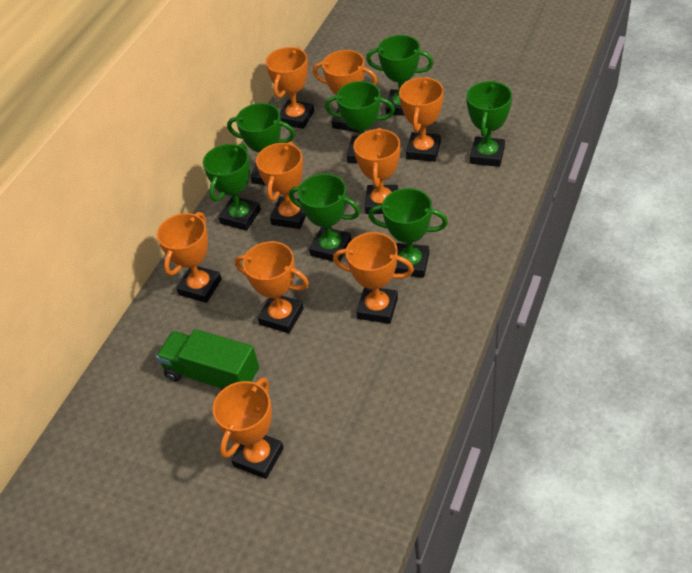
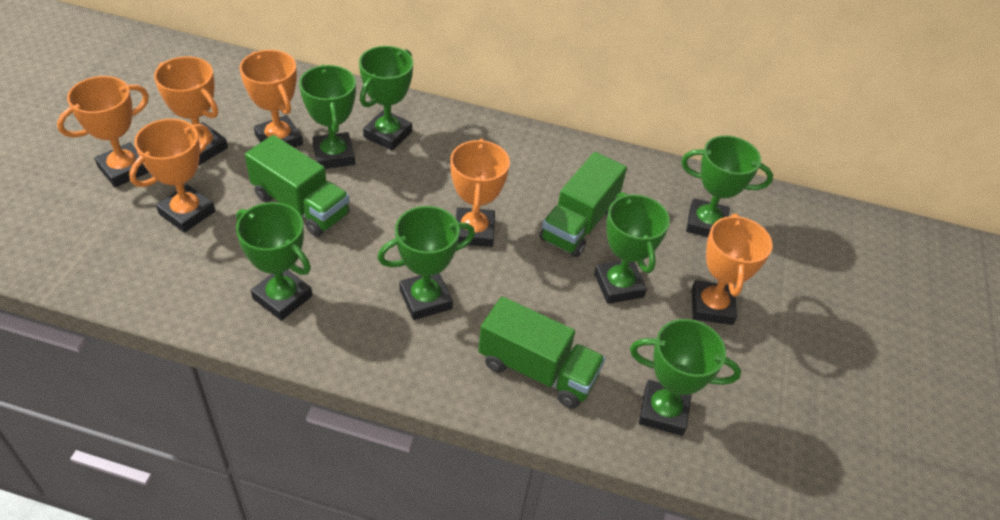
green truck: 1 -> 3
orange trophy: 9 -> 6

